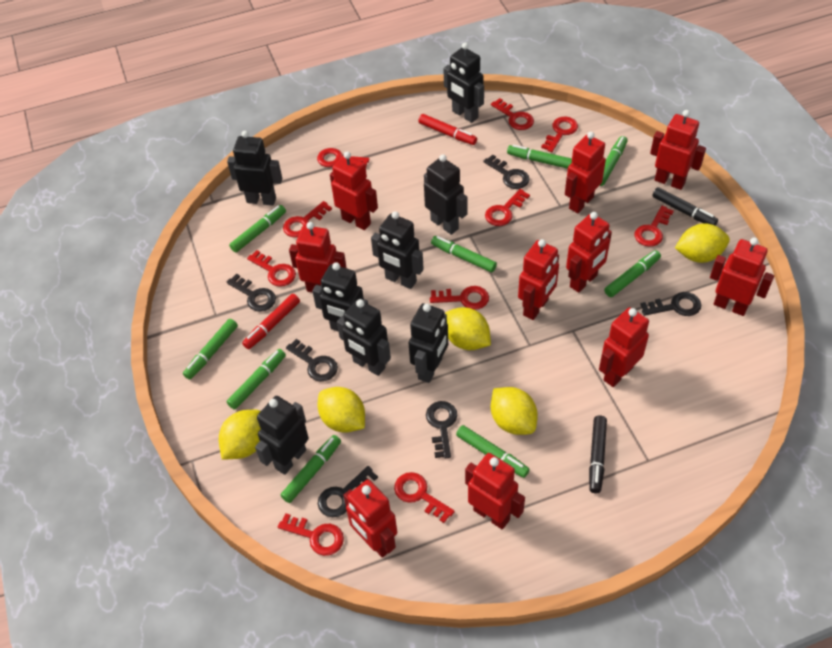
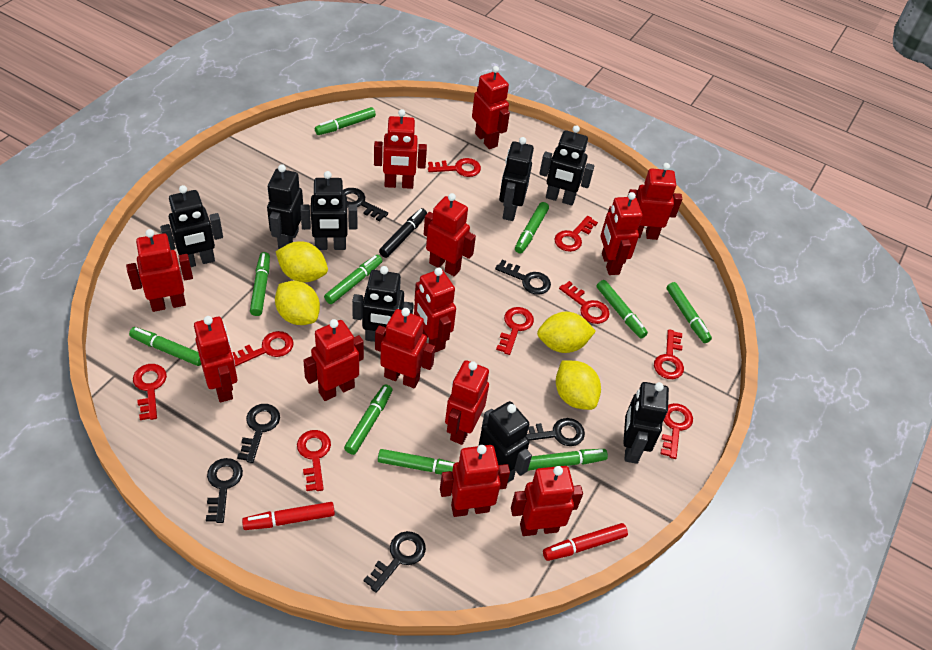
black marker: 2 -> 1
green marker: 9 -> 10
red key: 10 -> 9
red robot: 10 -> 13
yellow lemon: 5 -> 4

